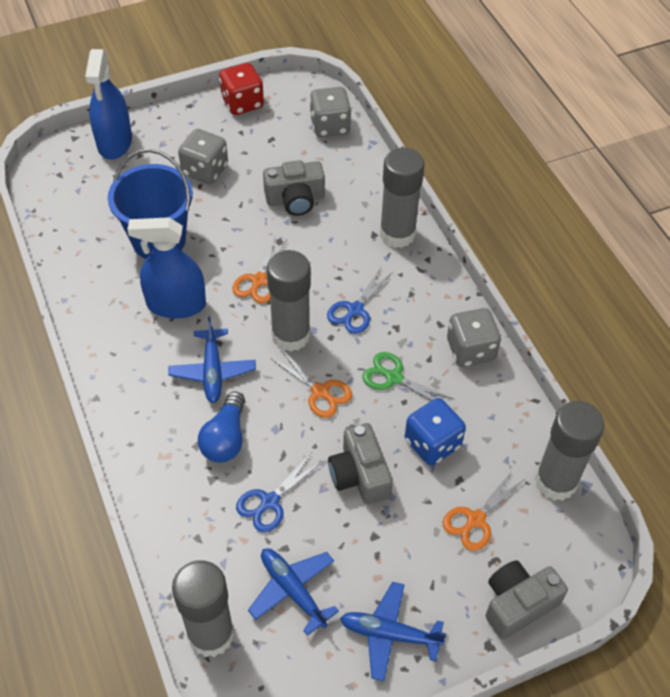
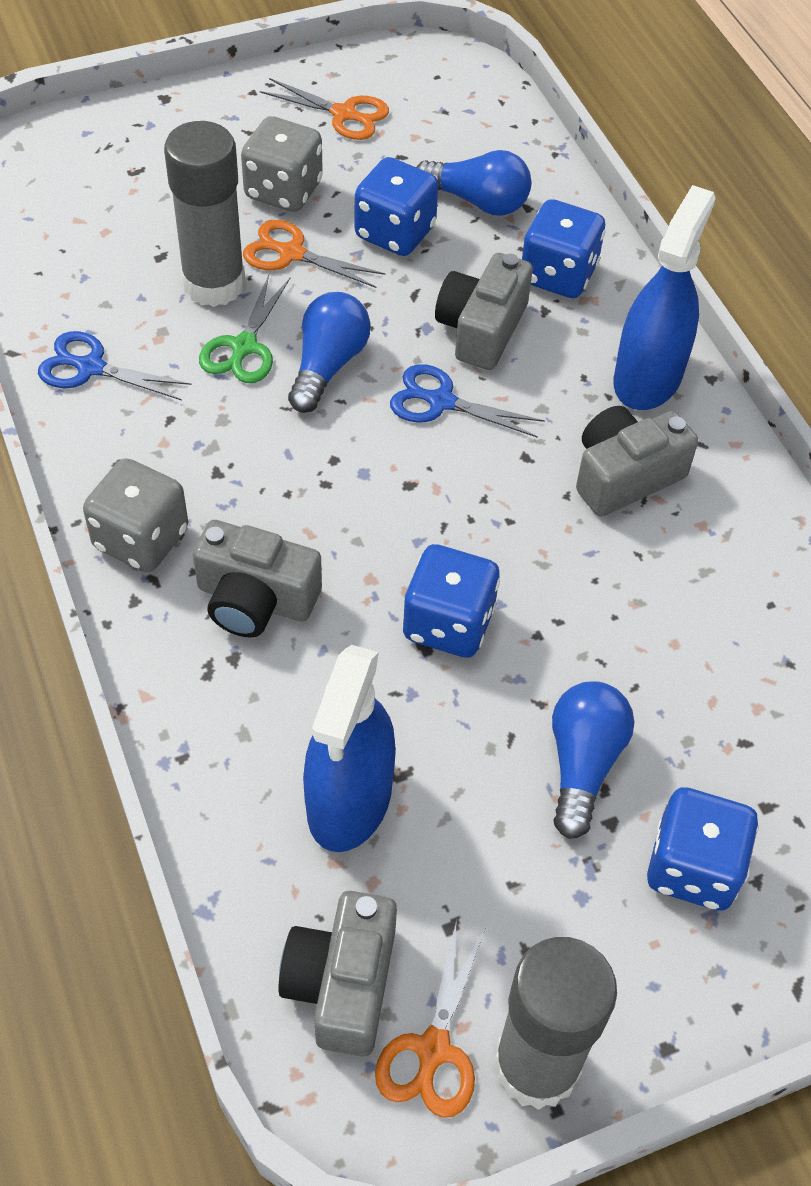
blue bucket: 1 -> 0
blue dice: 1 -> 4
blue light bulb: 1 -> 3
blue plane: 3 -> 0
grey camera: 3 -> 4
grey dice: 3 -> 2
grey glue stick: 4 -> 2
red dice: 1 -> 0

